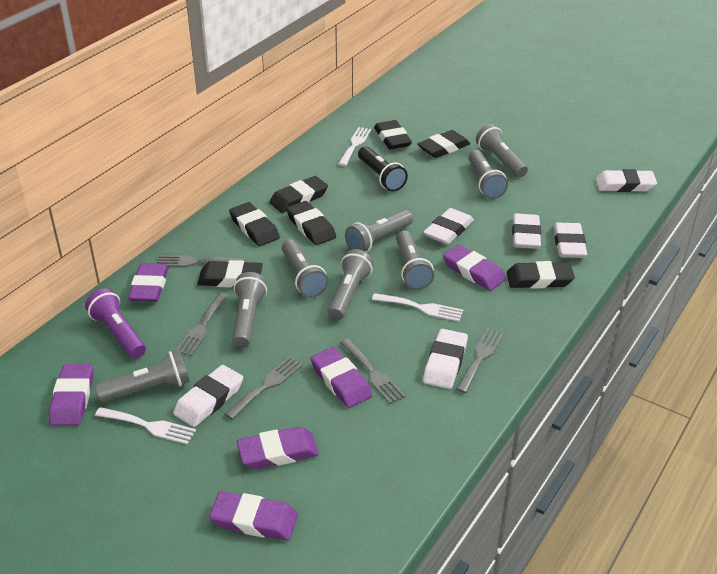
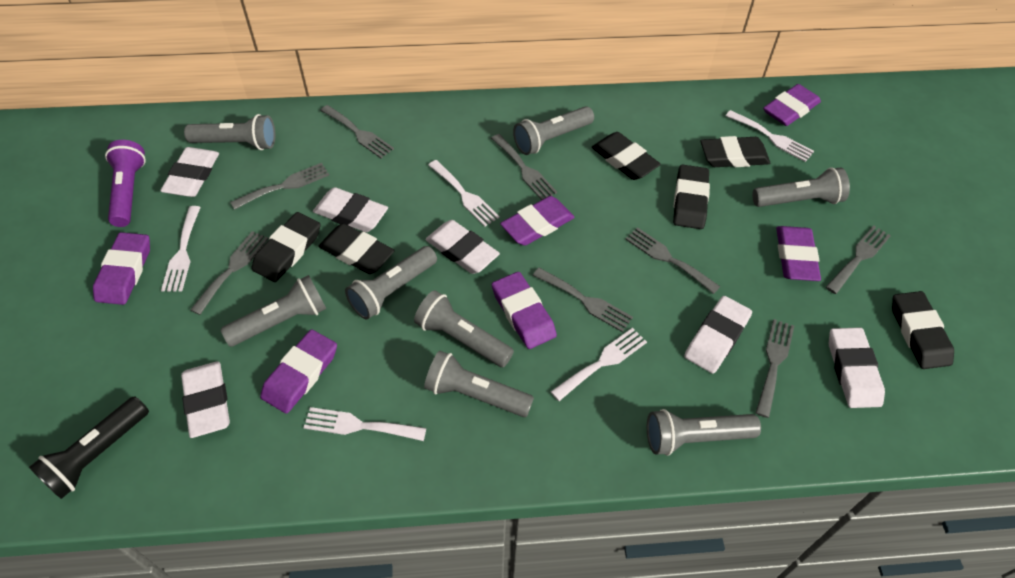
black eraser: 7 -> 6
grey fork: 5 -> 8
white fork: 3 -> 5

